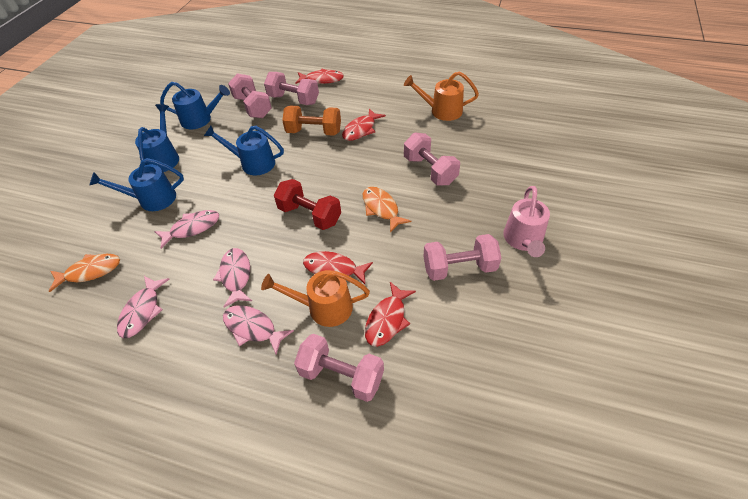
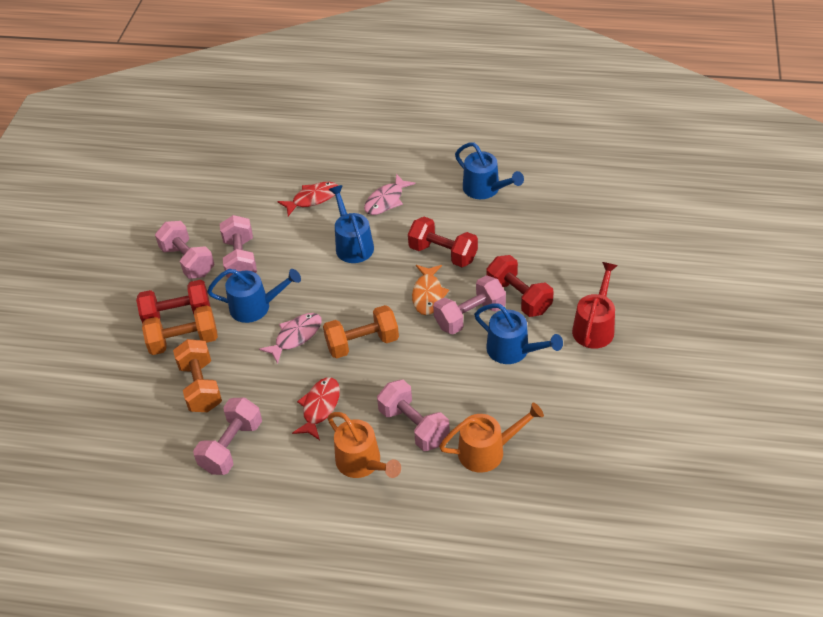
orange dumbbell: 1 -> 3
orange fish: 2 -> 1
pink fish: 4 -> 2
pink watering can: 1 -> 0
red dumbbell: 1 -> 3
red fish: 4 -> 2
red watering can: 0 -> 1

